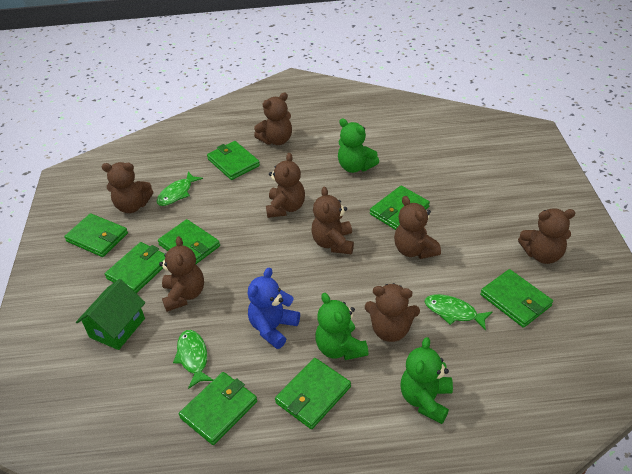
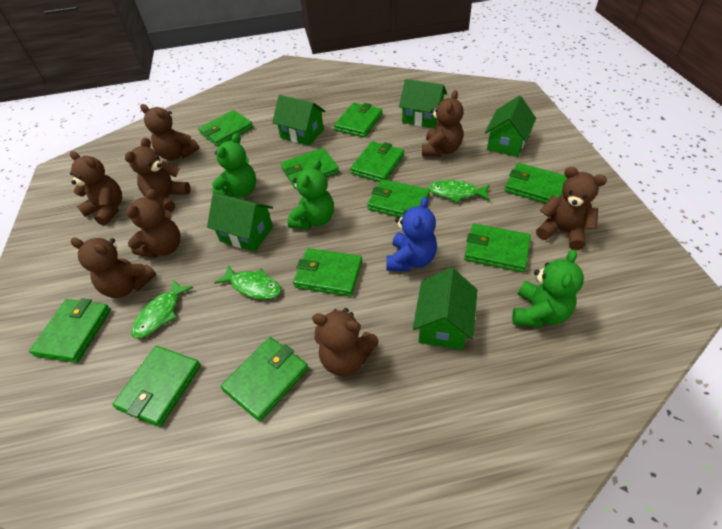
green house: 1 -> 5
green wallet: 8 -> 11

